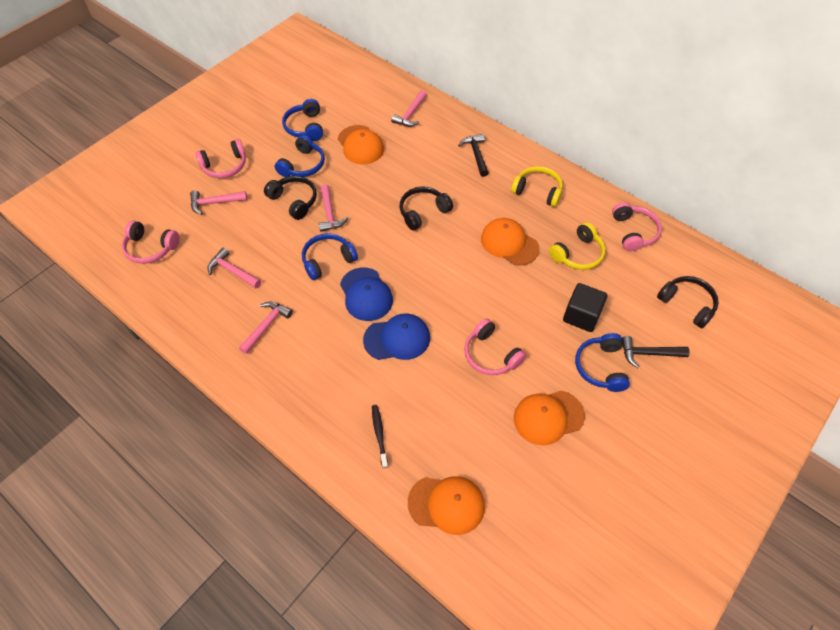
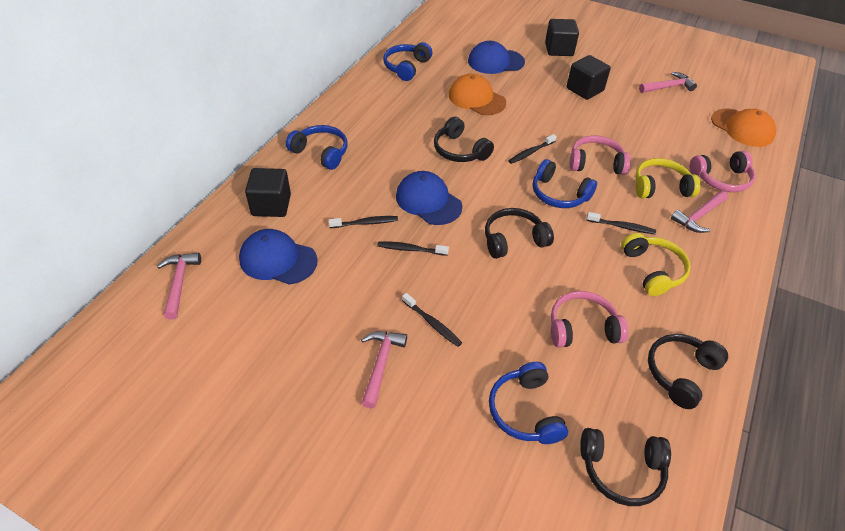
black cube: 1 -> 3
black hammer: 2 -> 0
black headphones: 3 -> 4
black toothbrush: 1 -> 5
blue cap: 2 -> 3
orange cap: 4 -> 2
pink hammer: 5 -> 4
pink headphones: 4 -> 3

